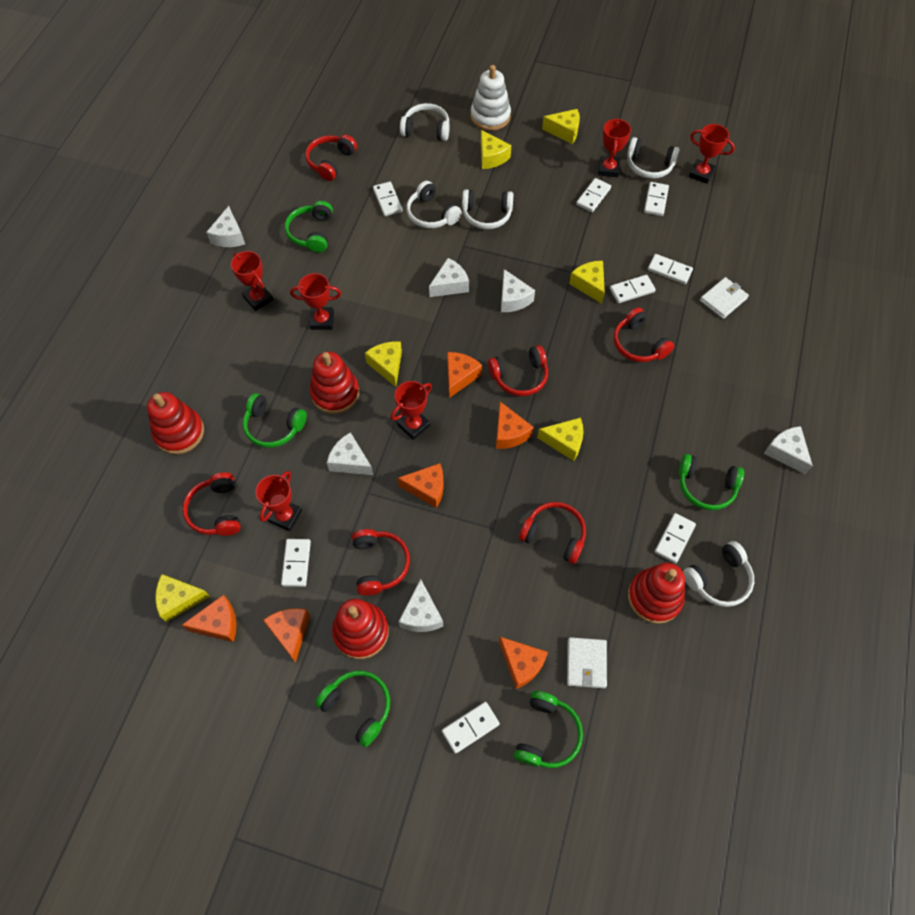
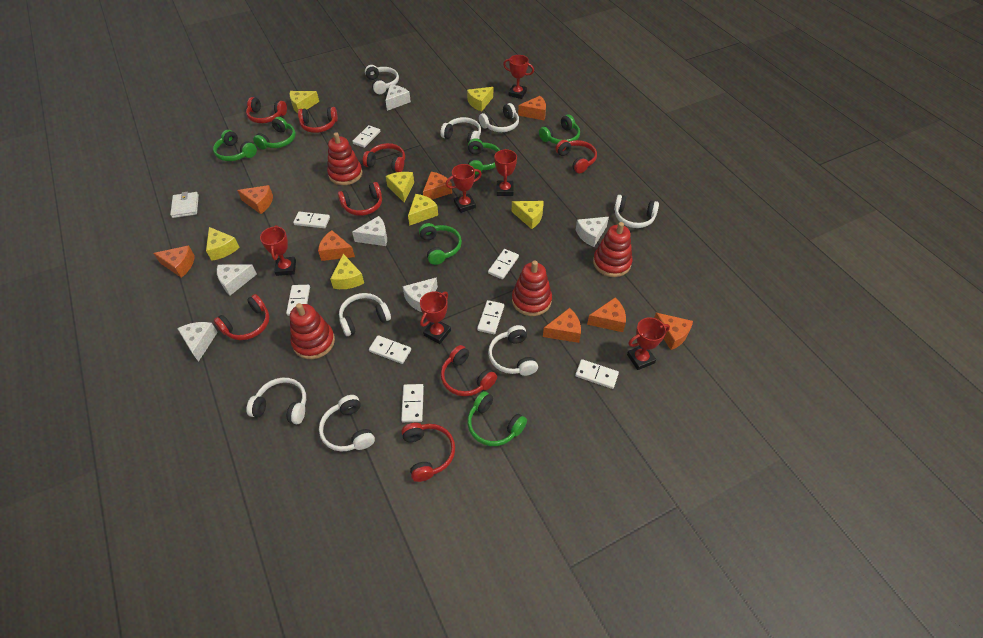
green headphones: 5 -> 6
orange cheese: 6 -> 8
red headphones: 6 -> 8
white headphones: 5 -> 8
white stacking toy: 1 -> 0
white wallet: 2 -> 1
yellow cheese: 6 -> 7

